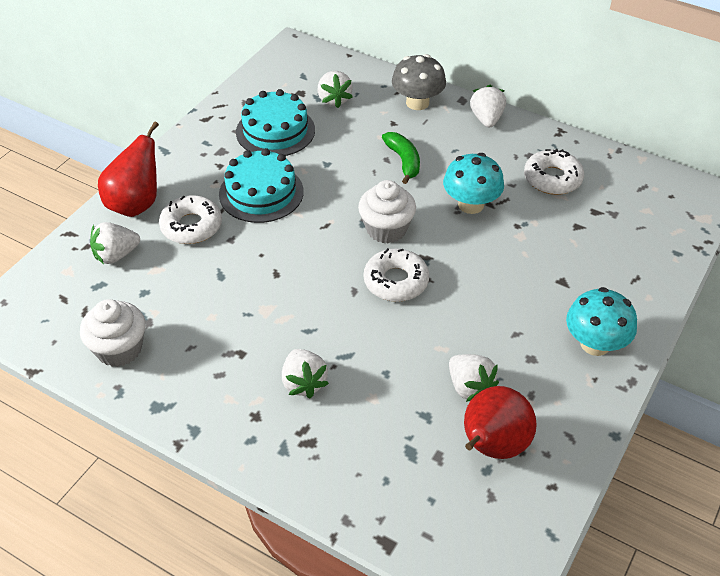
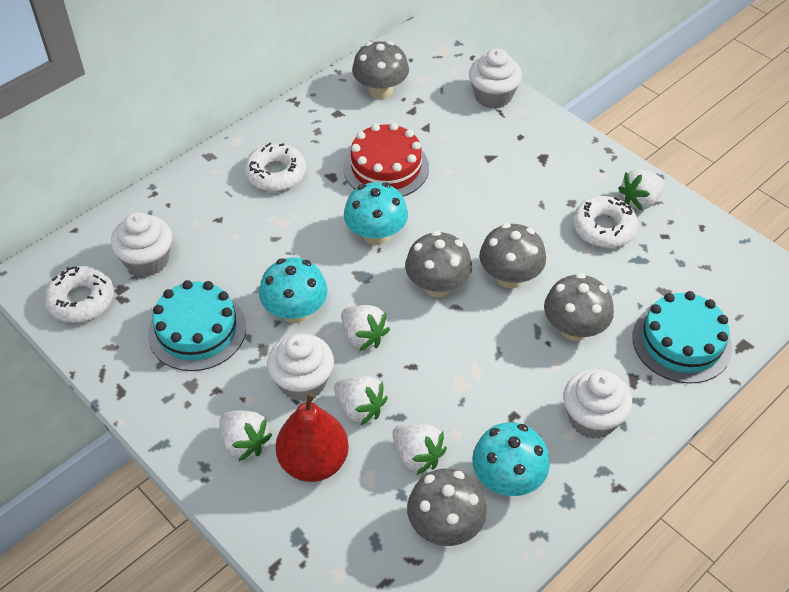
green banana: 1 -> 0
grey mushroom: 1 -> 5
red cake: 0 -> 1
red pear: 2 -> 1
turquoise mushroom: 2 -> 3
white cupcake: 2 -> 4

